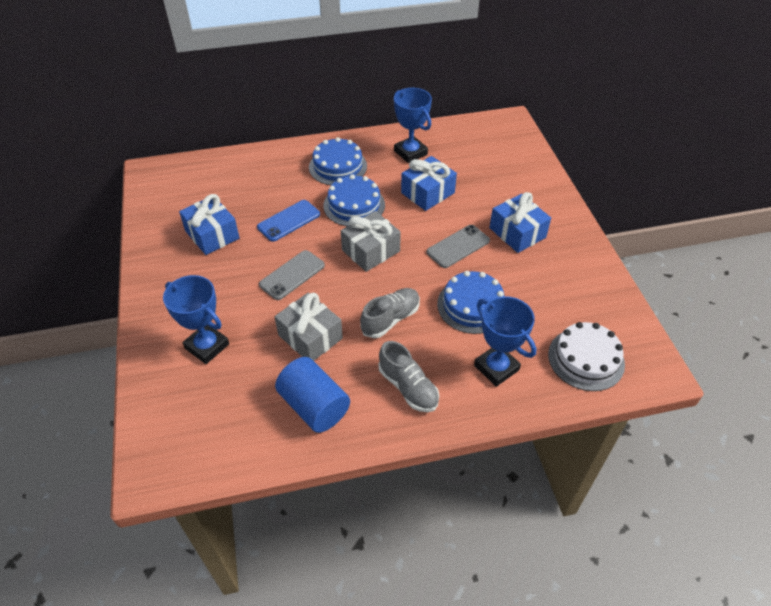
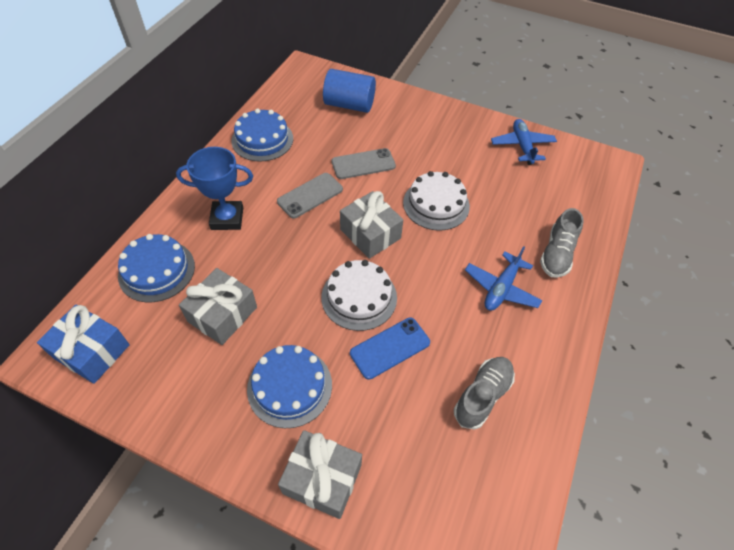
blue gift: 3 -> 1
blue plane: 0 -> 2
blue trophy: 3 -> 1
grey gift: 2 -> 3
white cake: 1 -> 2

